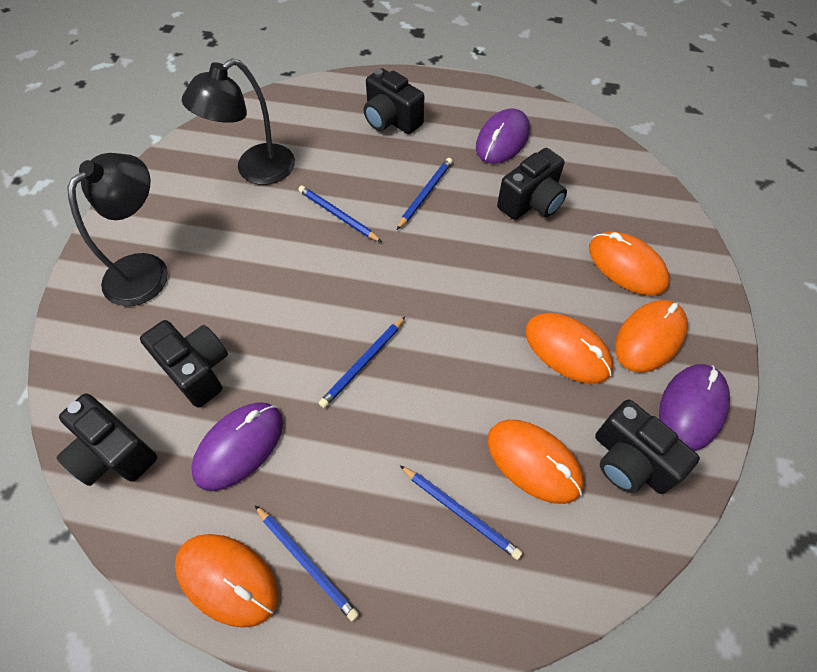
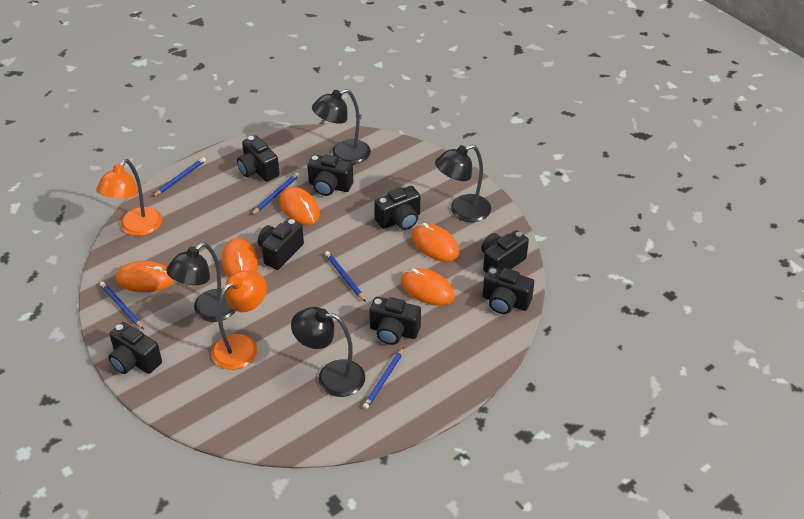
black camera: 5 -> 8
black lamp: 2 -> 4
orange lamp: 0 -> 2
purple mouse: 3 -> 0

